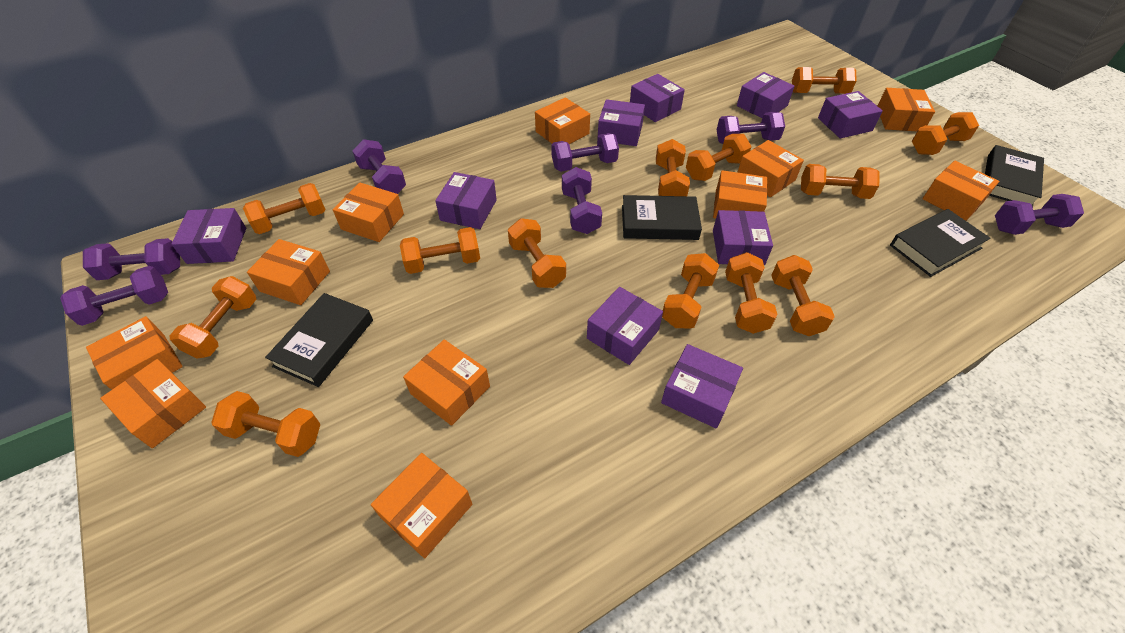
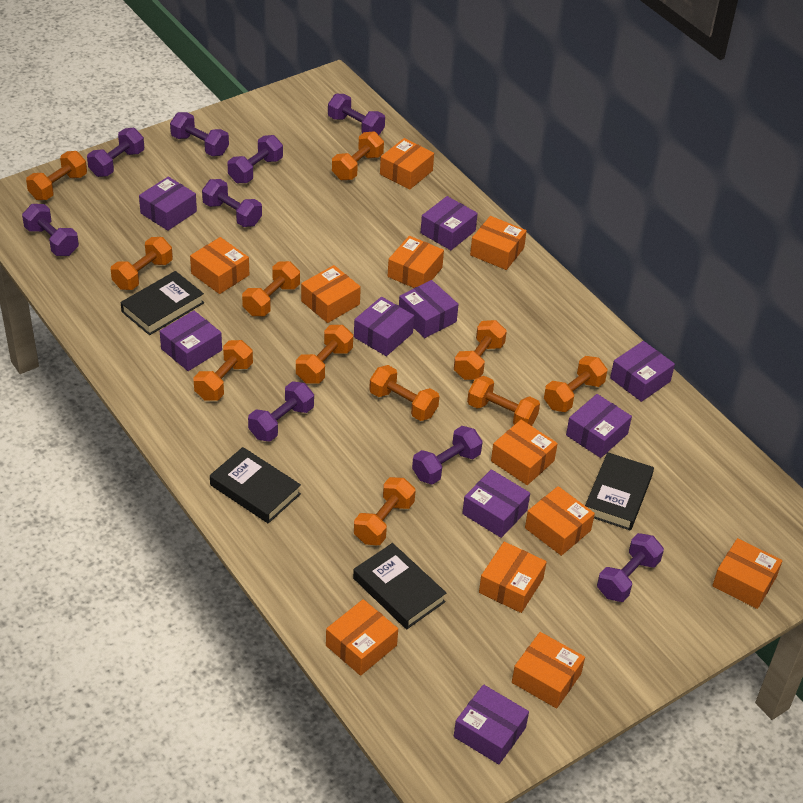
orange dumbbell: 13 -> 11
purple dumbbell: 7 -> 9

